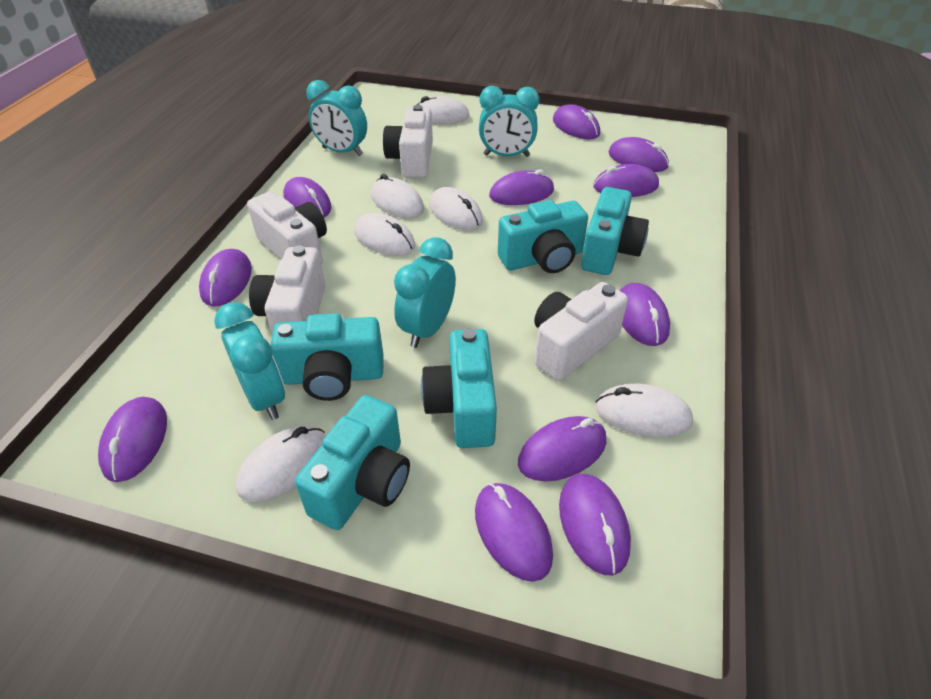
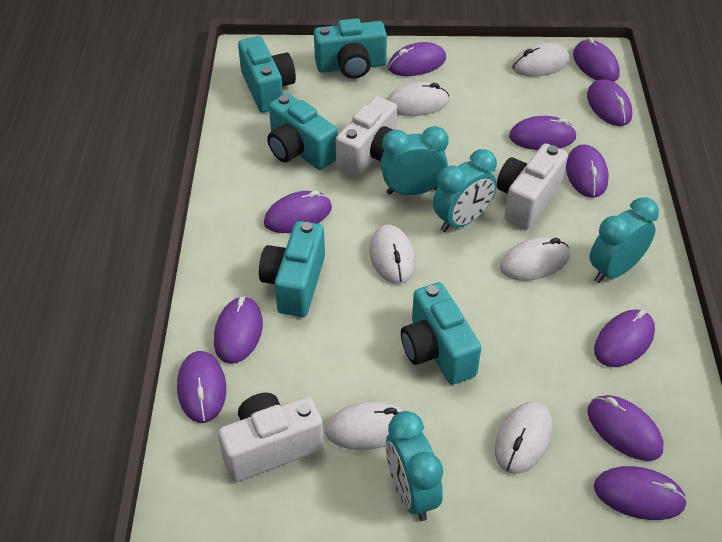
white camera: 4 -> 3

